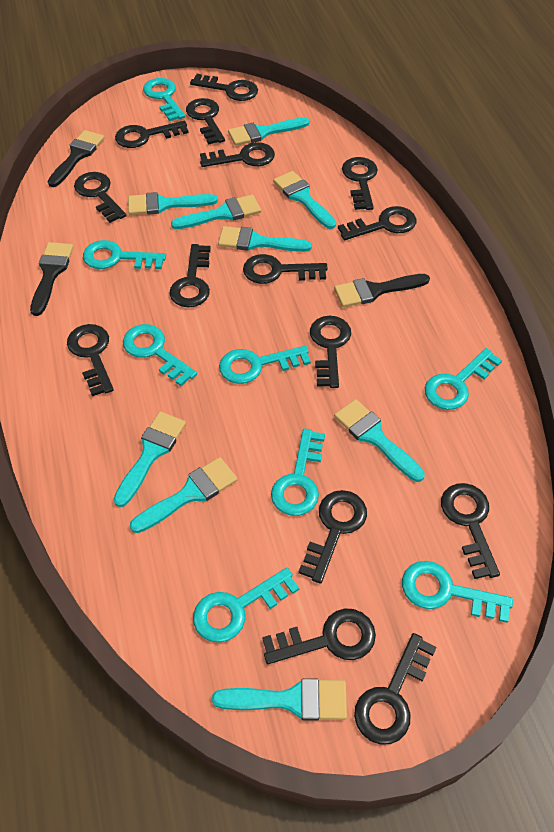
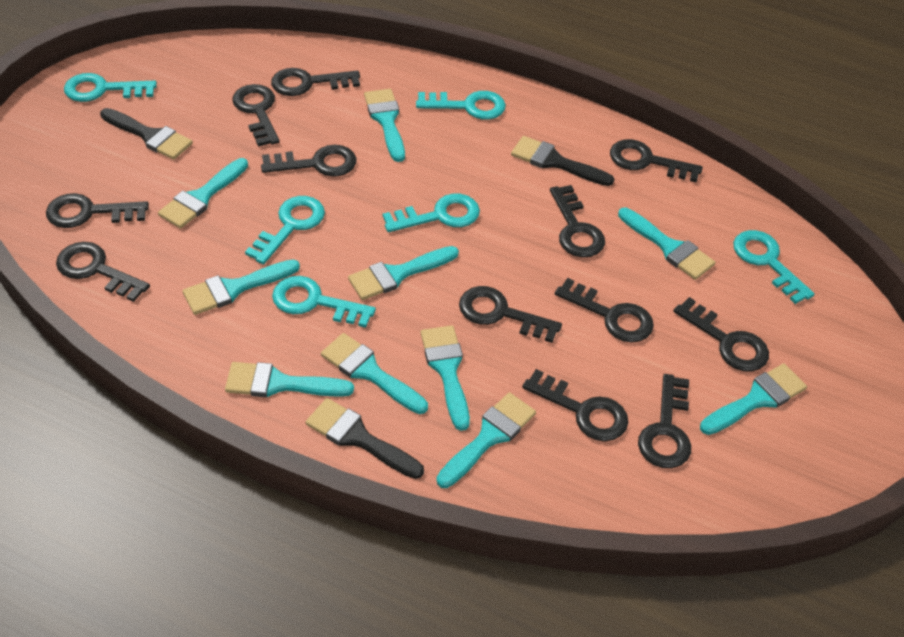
black key: 15 -> 12
turquoise brush: 9 -> 10
turquoise key: 8 -> 6

